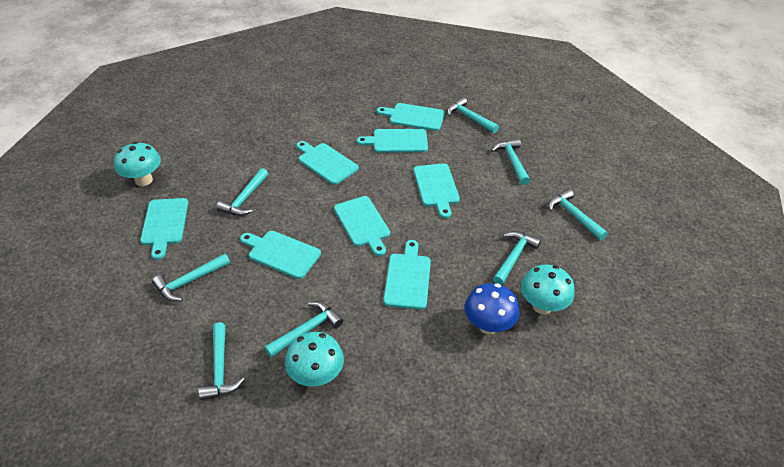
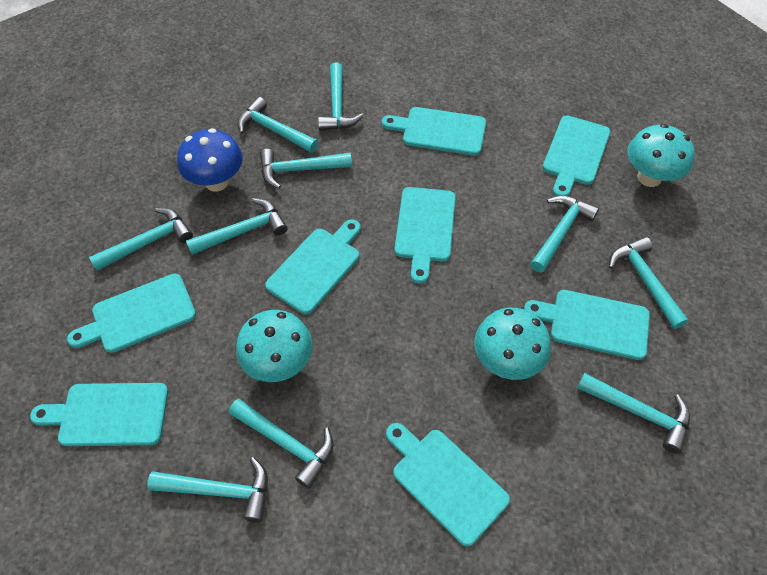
turquoise hammer: 8 -> 10

